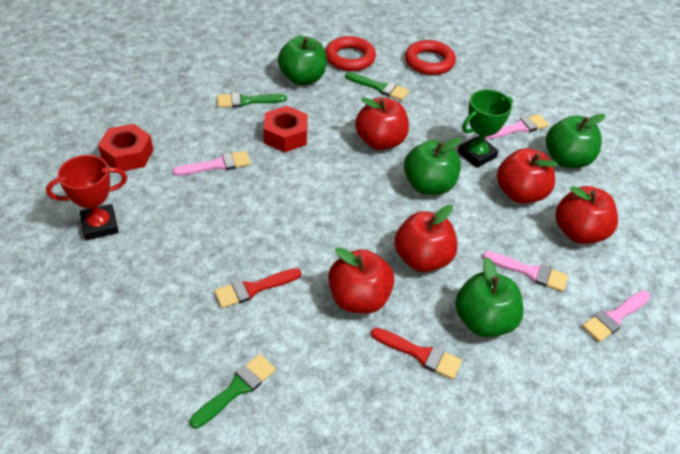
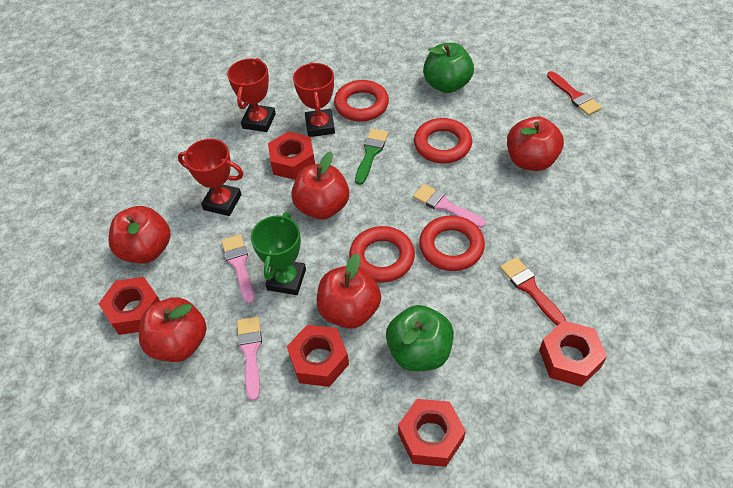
green apple: 4 -> 2
green brush: 3 -> 1
pink brush: 4 -> 3
red nut: 2 -> 5
red ring: 2 -> 4
red trophy: 1 -> 3

